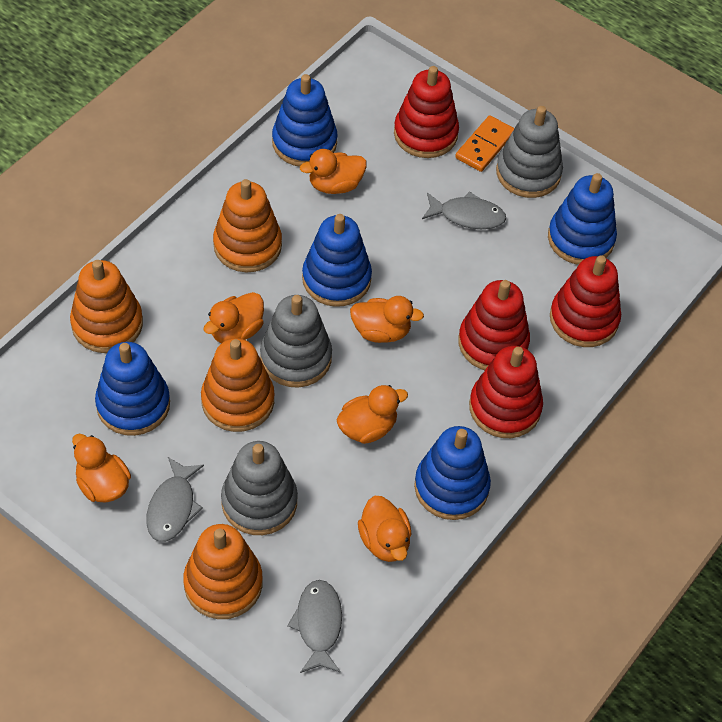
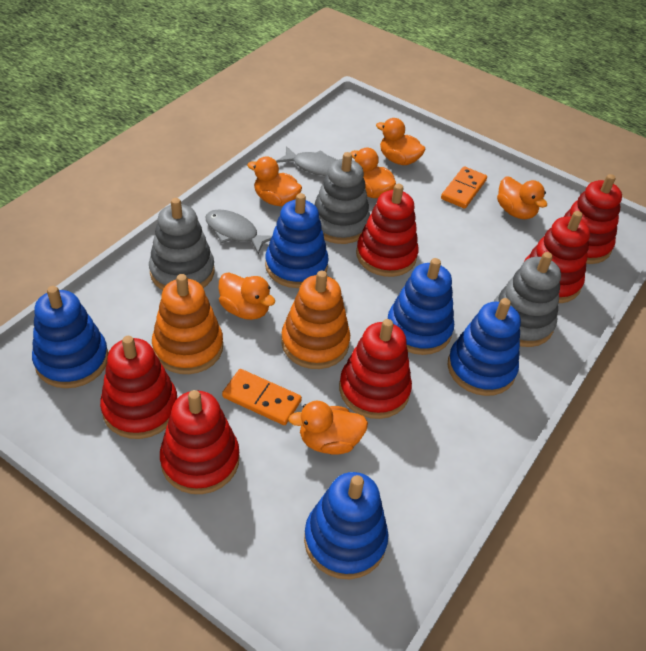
grey fish: 3 -> 2
orange domino: 1 -> 2
orange stacking toy: 4 -> 2
red stacking toy: 4 -> 6

